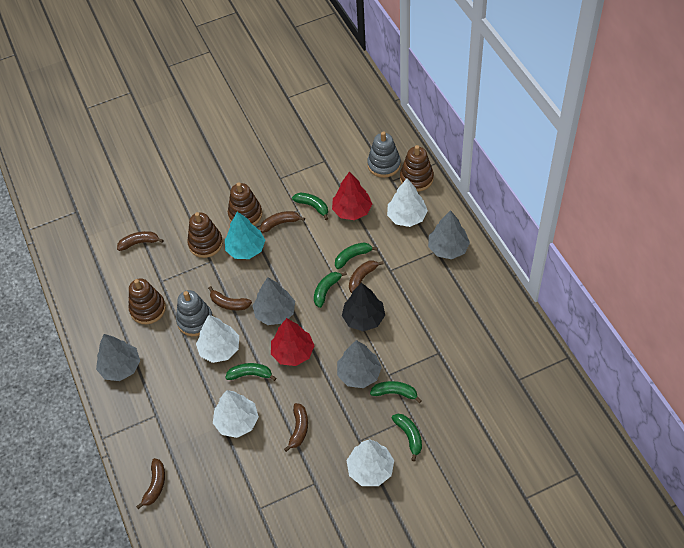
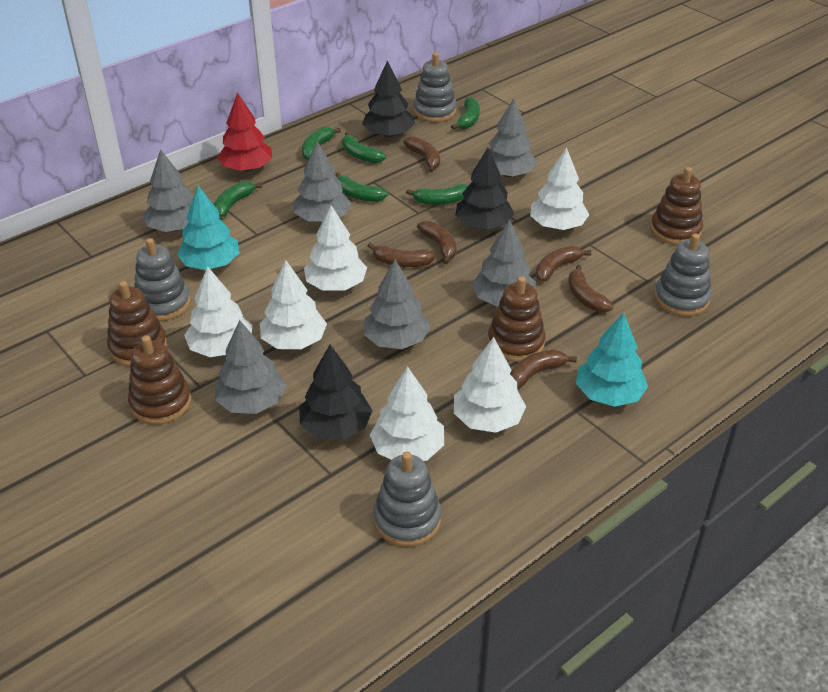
black tree: 1 -> 3
grey stacking toy: 2 -> 4
grey tree: 4 -> 6
red tree: 2 -> 1
turquoise tree: 1 -> 2
white tree: 4 -> 6

